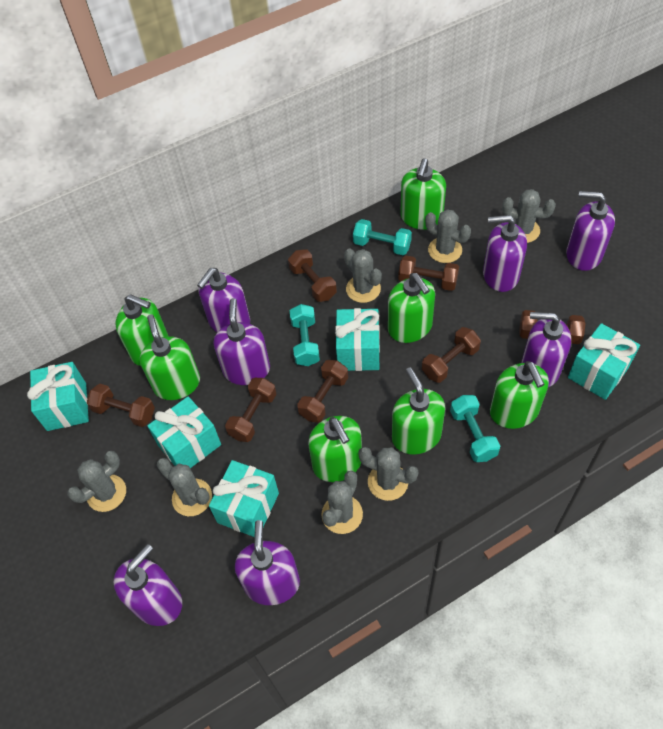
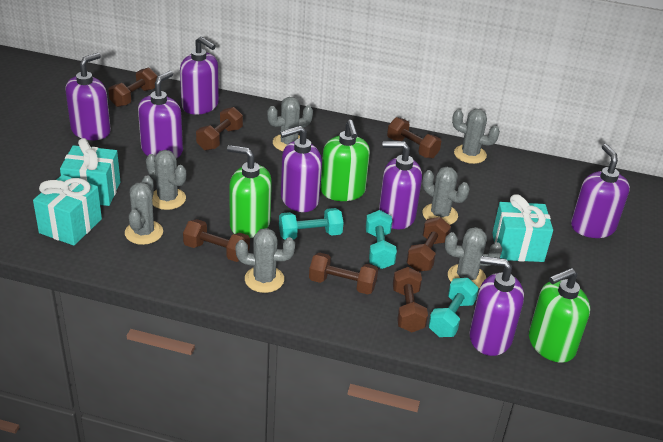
green soap dispenser: 7 -> 3
turquoise gift: 5 -> 3

